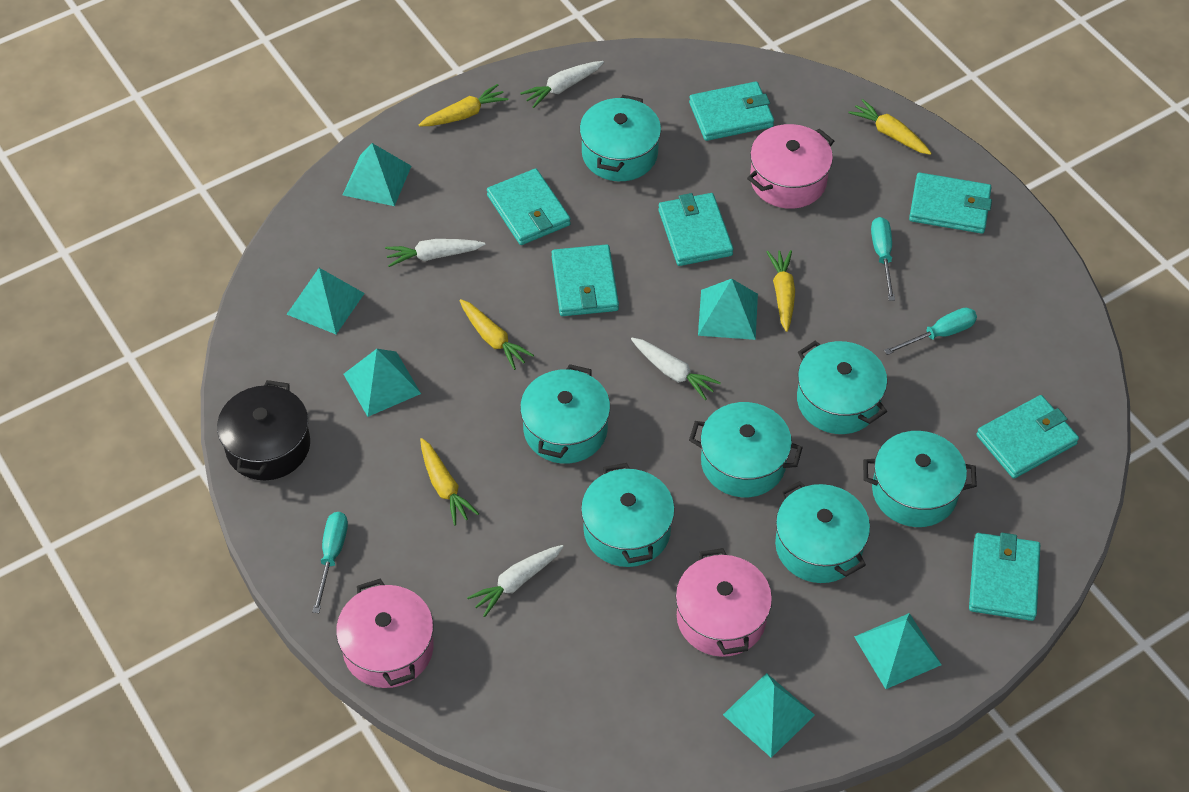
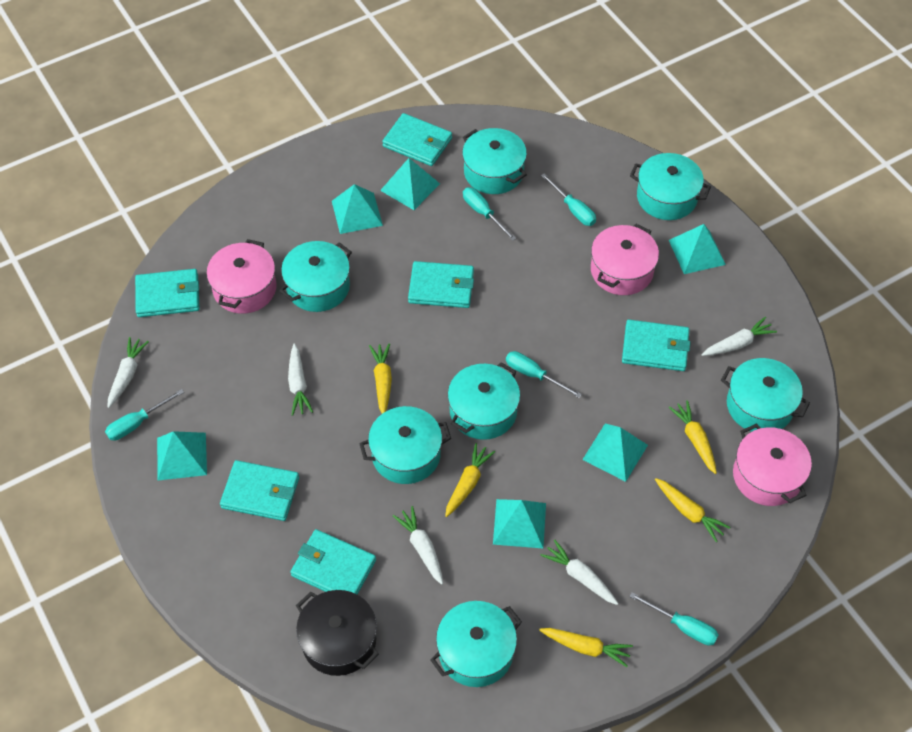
turquoise screwdriver: 3 -> 5
turquoise wallet: 7 -> 6
white carrot: 4 -> 5

